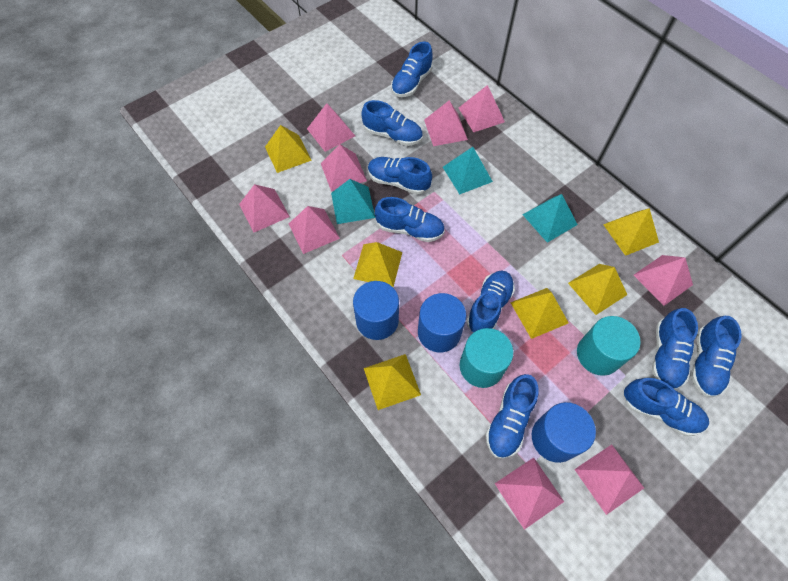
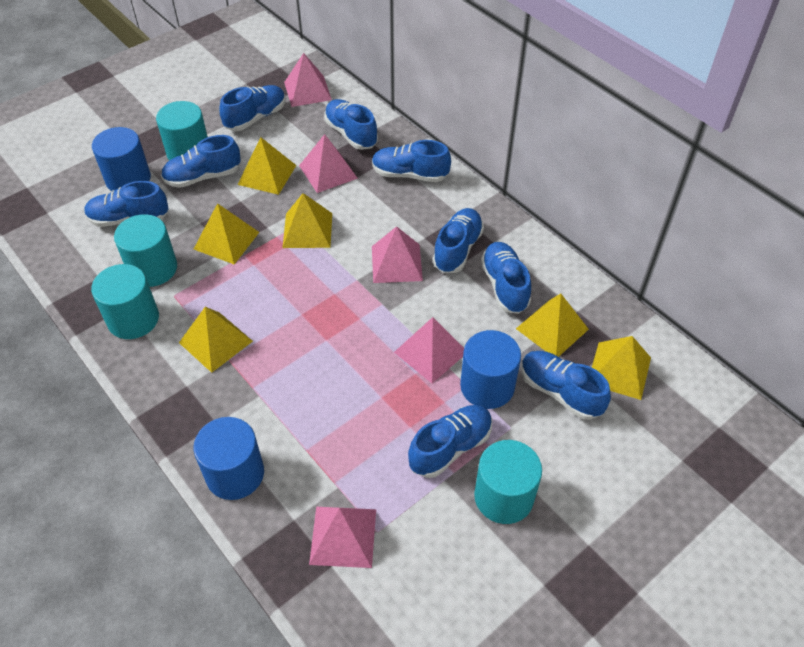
pink pyramid: 9 -> 5
turquoise cylinder: 2 -> 4
turquoise pyramid: 3 -> 0

